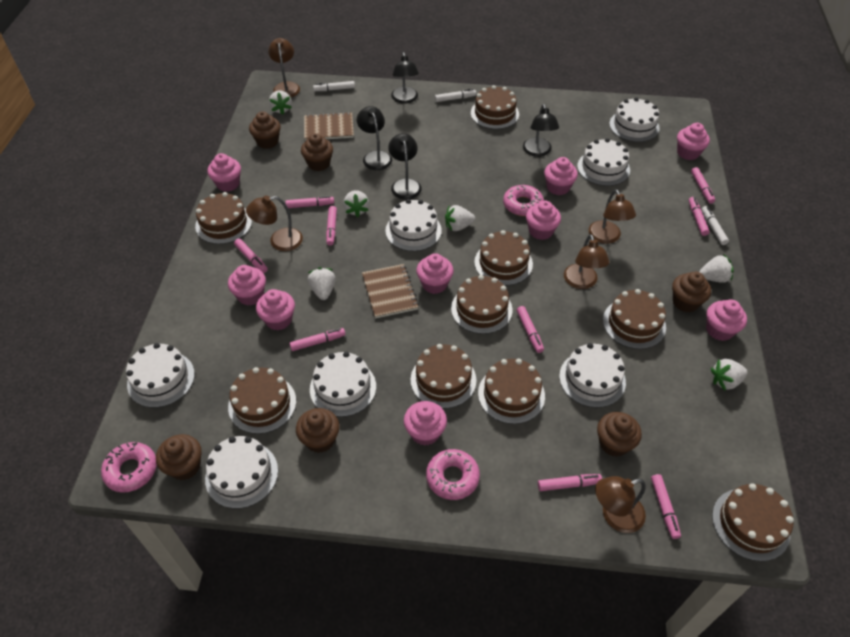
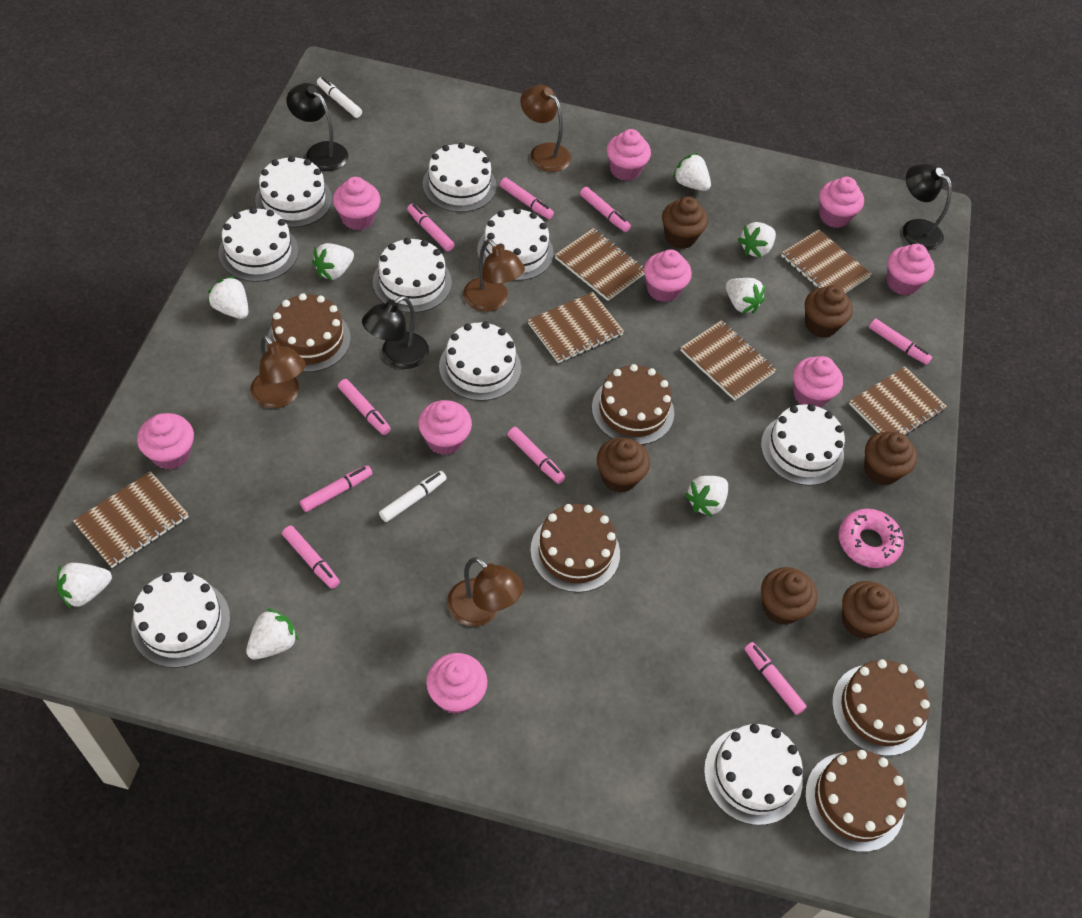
black lamp: 4 -> 3
brown cake: 9 -> 5
brown lamp: 5 -> 4
brown notebook: 2 -> 6
pink donut: 3 -> 1
white cake: 7 -> 9
white marker: 3 -> 2
white strawberry: 6 -> 8

